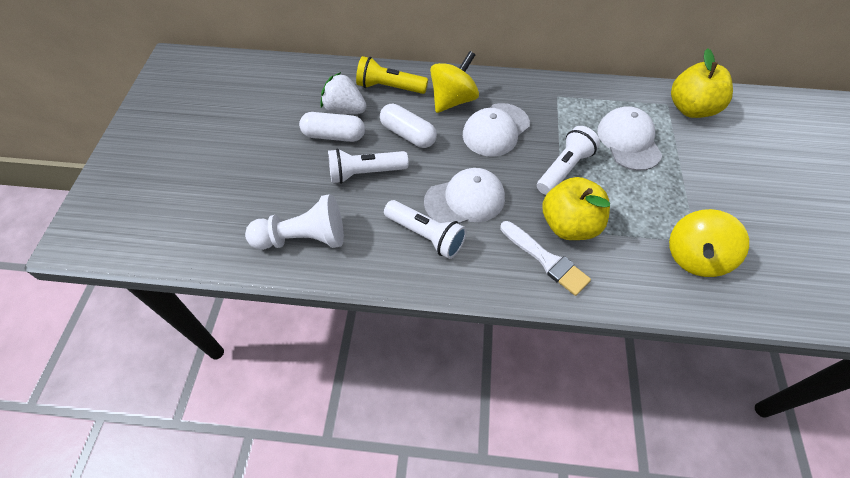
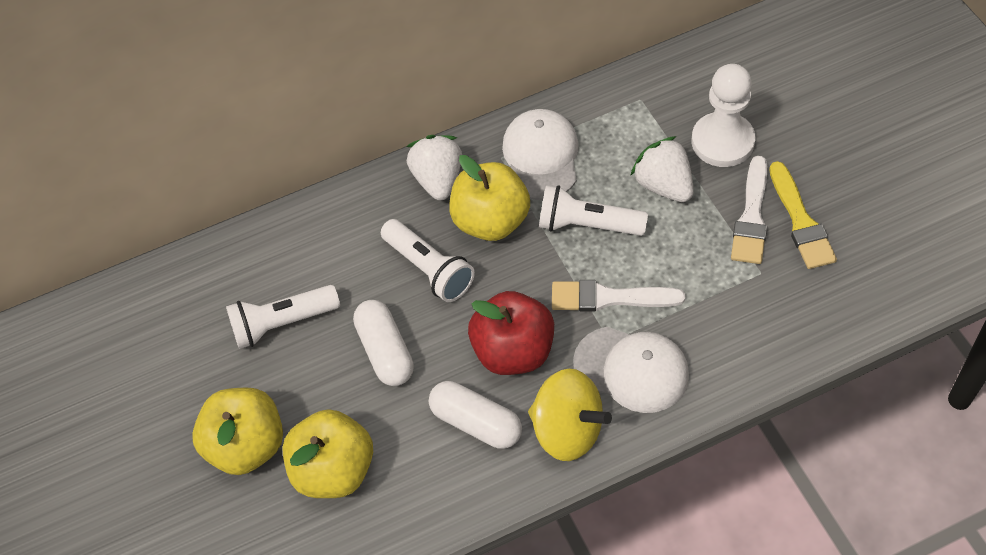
red apple: 0 -> 1
white brush: 1 -> 2
white cap: 3 -> 2
white strawberry: 1 -> 2
yellow apple: 2 -> 3
yellow brush: 0 -> 1
yellow flashlight: 1 -> 0
yellow spinning top: 2 -> 1

